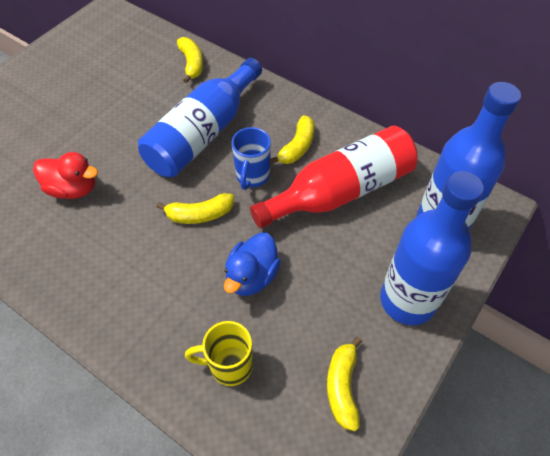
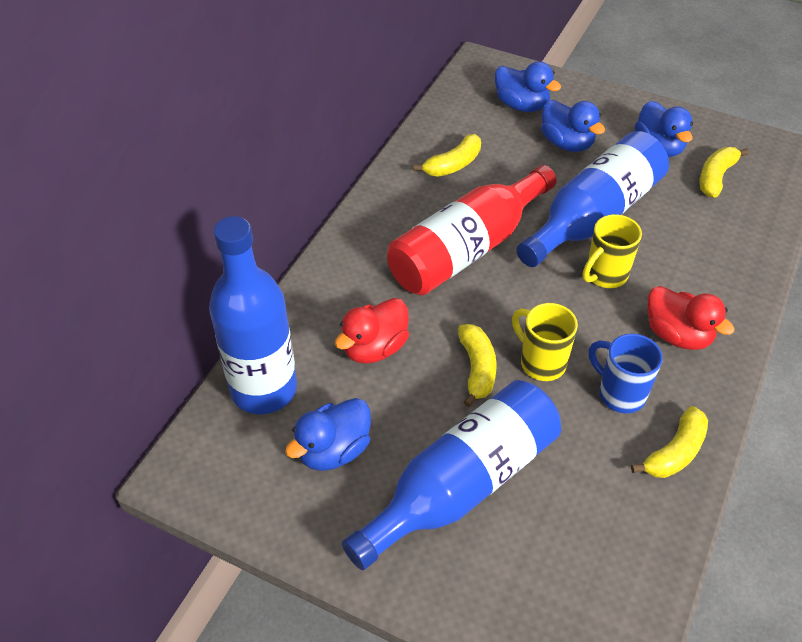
blue duck: 1 -> 4
red duck: 1 -> 2
yellow mug: 1 -> 2

